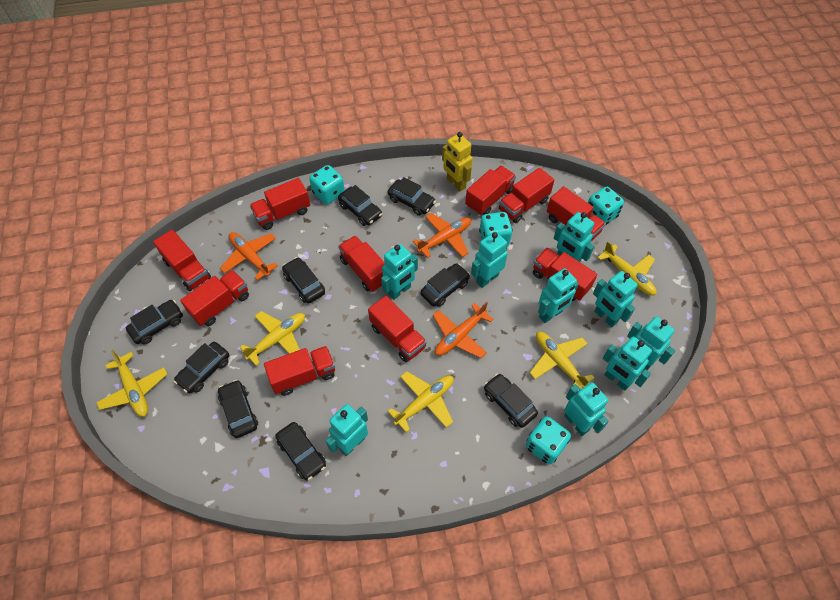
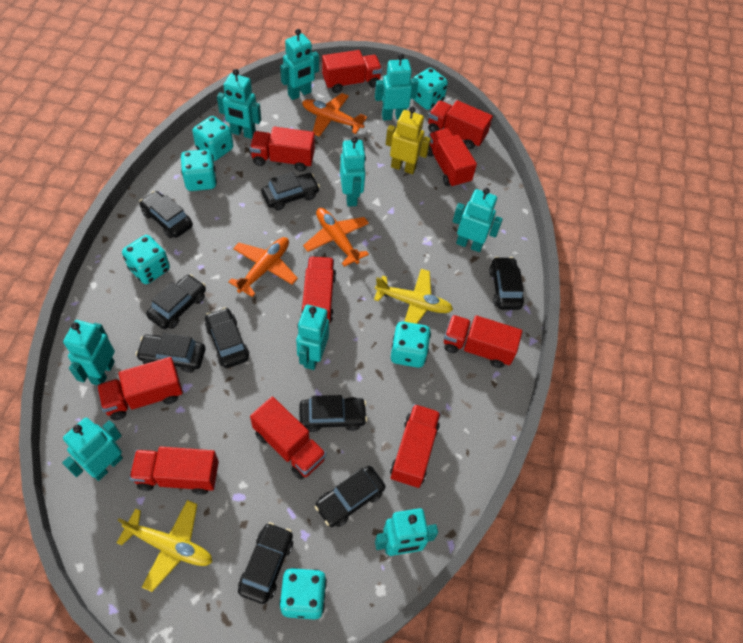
turquoise dice: 4 -> 6
yellow plane: 5 -> 2

